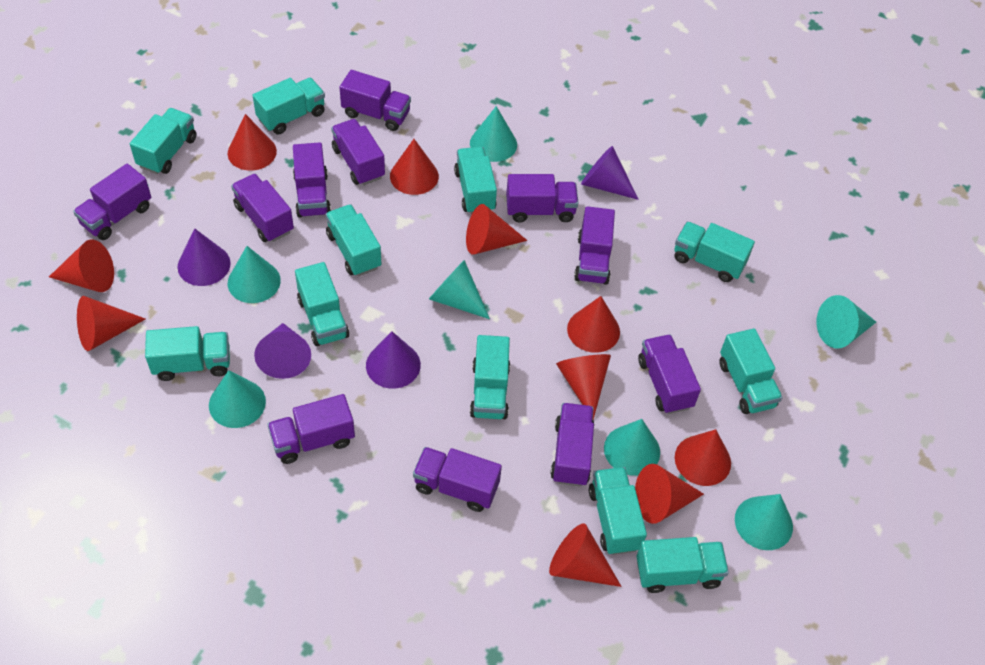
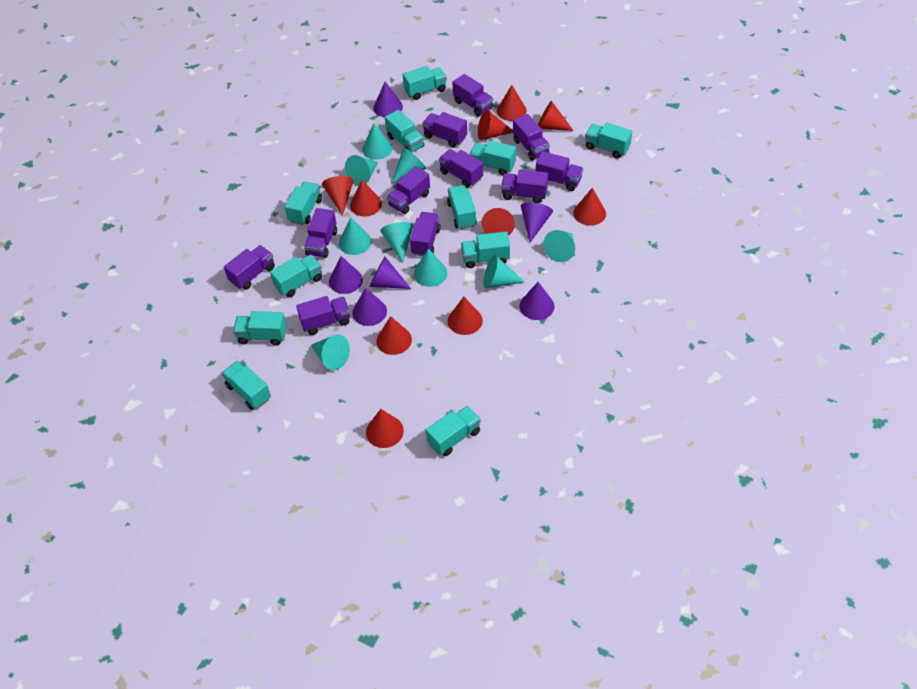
purple cone: 4 -> 6
turquoise cone: 7 -> 9

